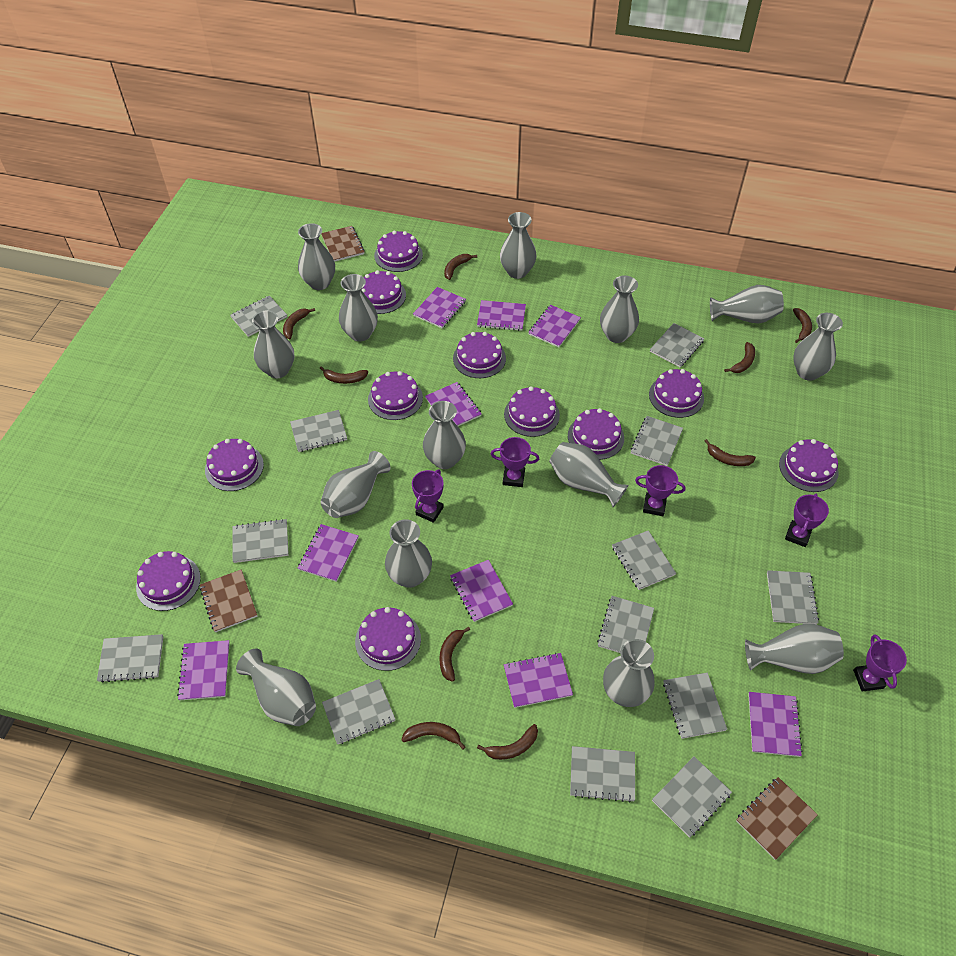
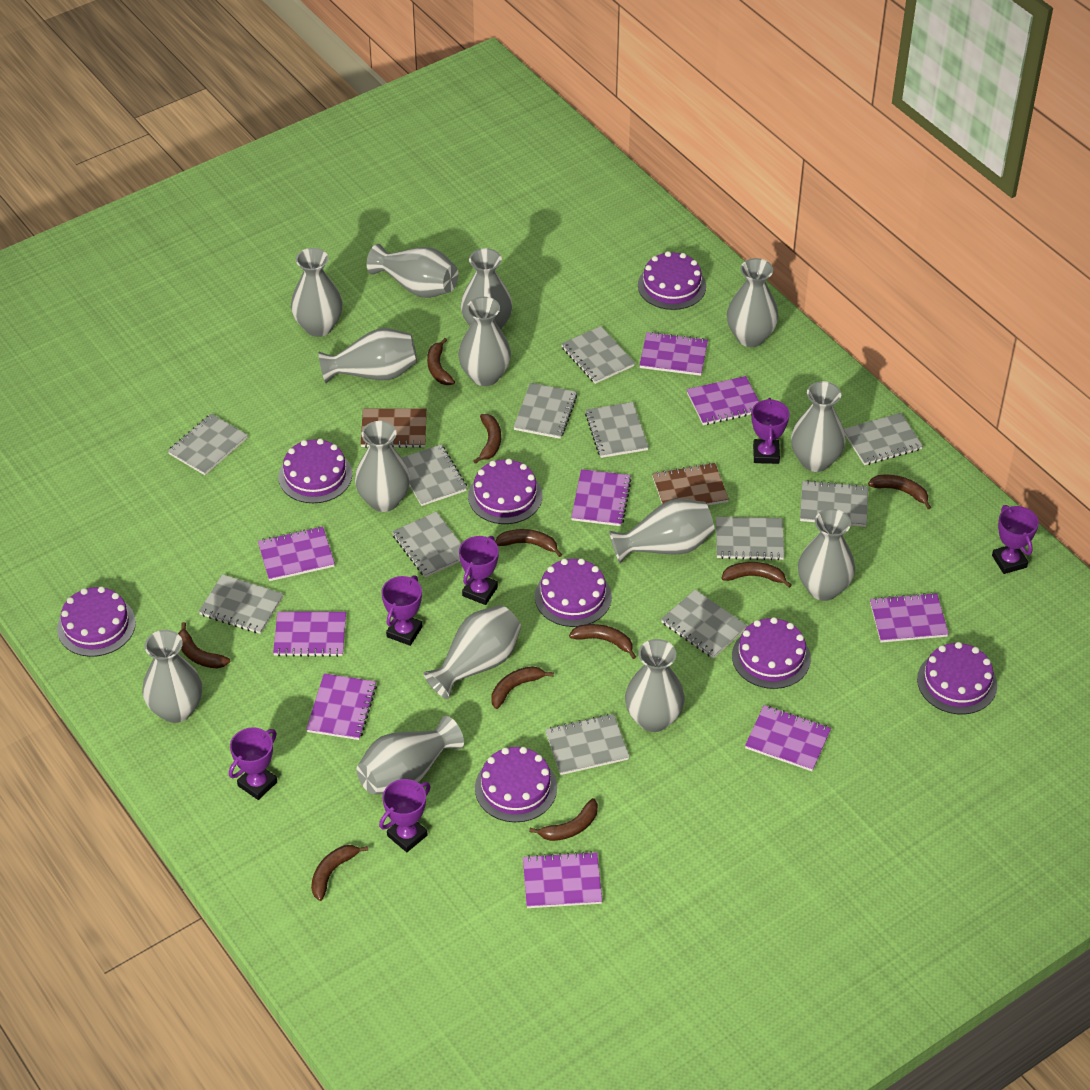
brown banana: 9 -> 10
brown notebook: 3 -> 2
grey notebook: 13 -> 12
purple cake: 11 -> 8
purple trophy: 5 -> 6

